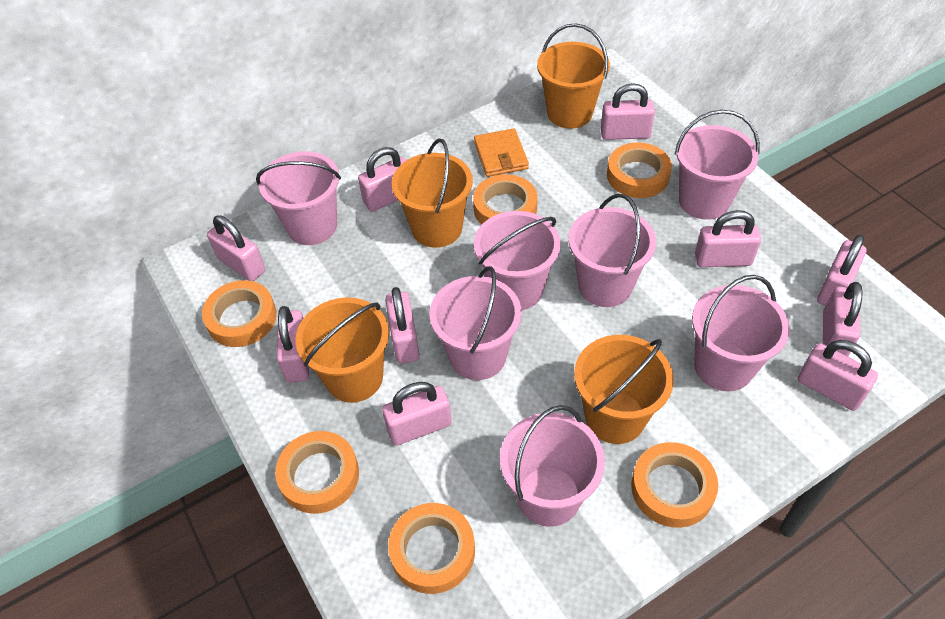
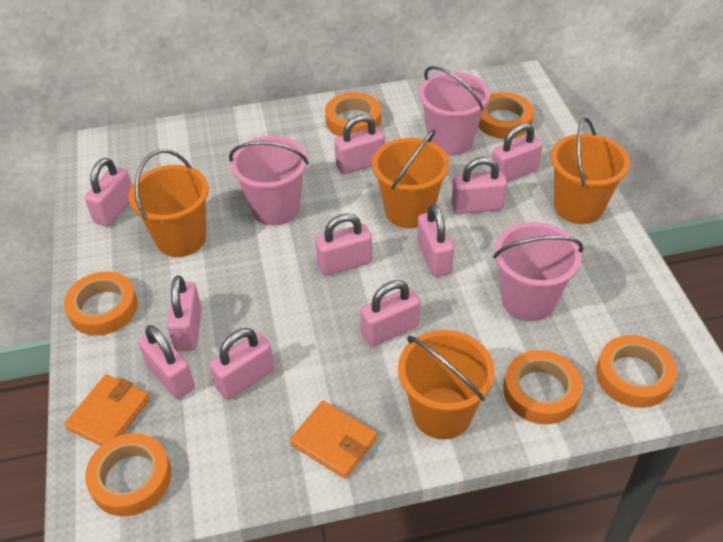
orange wallet: 1 -> 2
pink bucket: 7 -> 3

